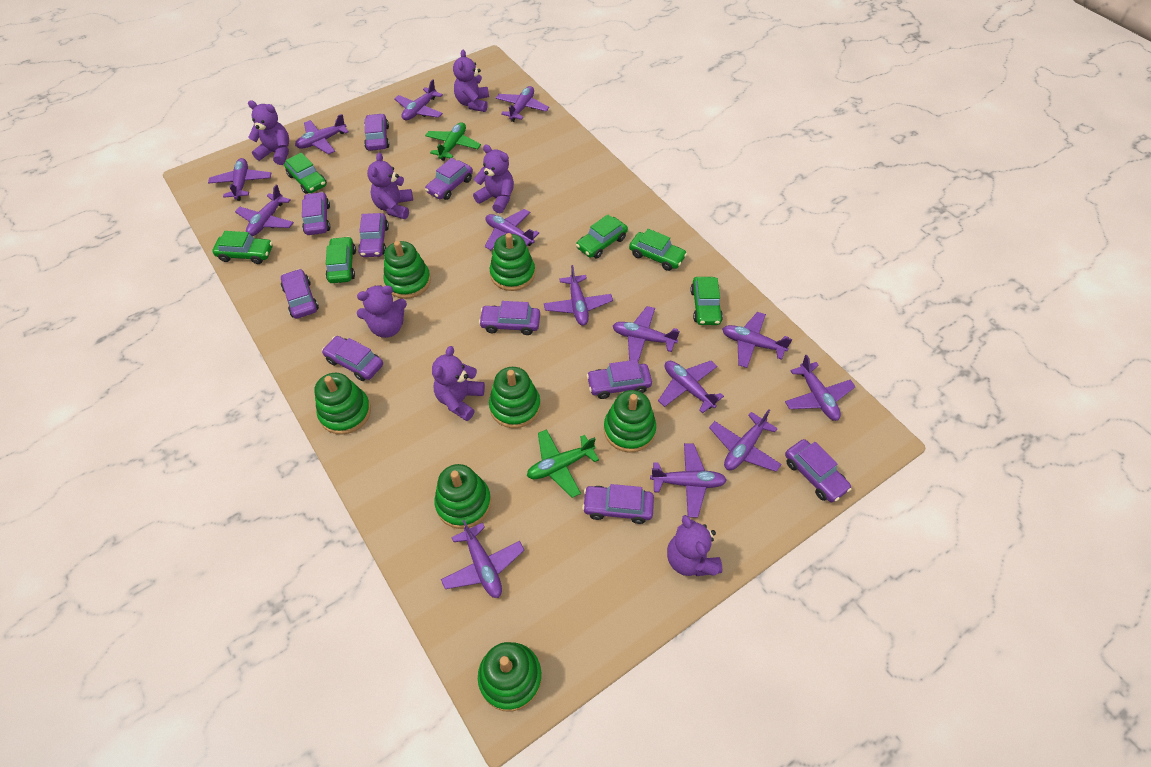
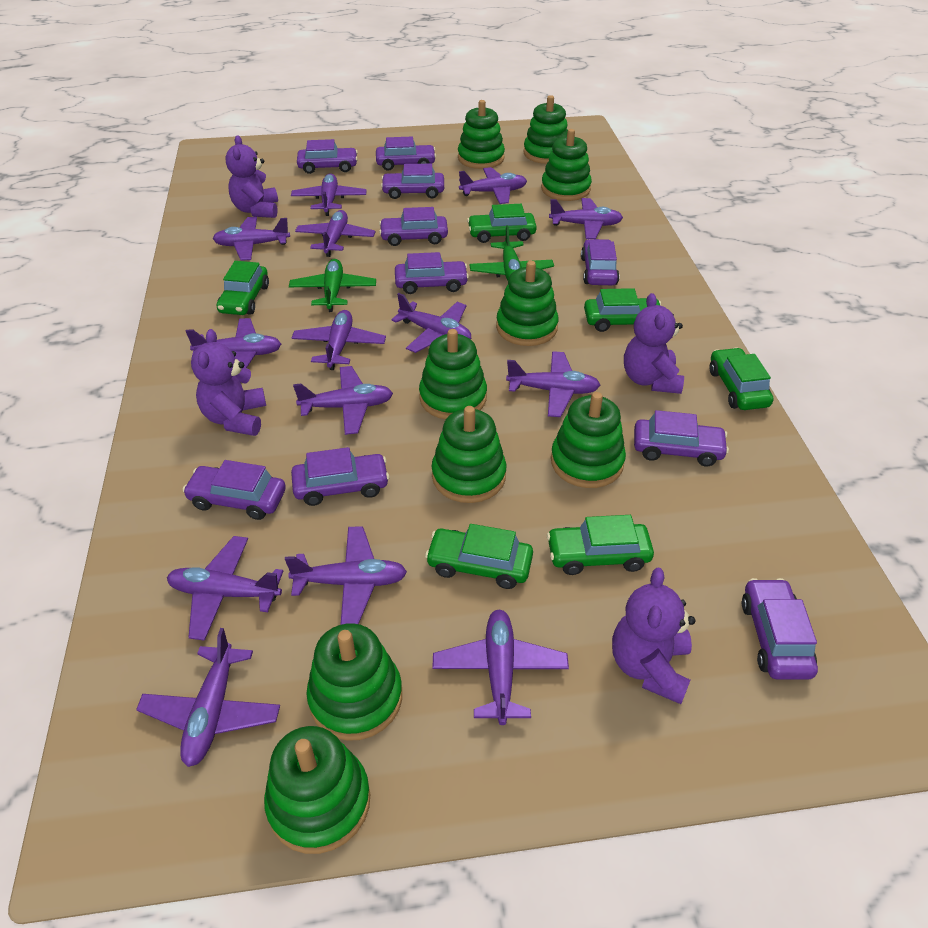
green stacking toy: 7 -> 9
purple teddy bear: 7 -> 4

